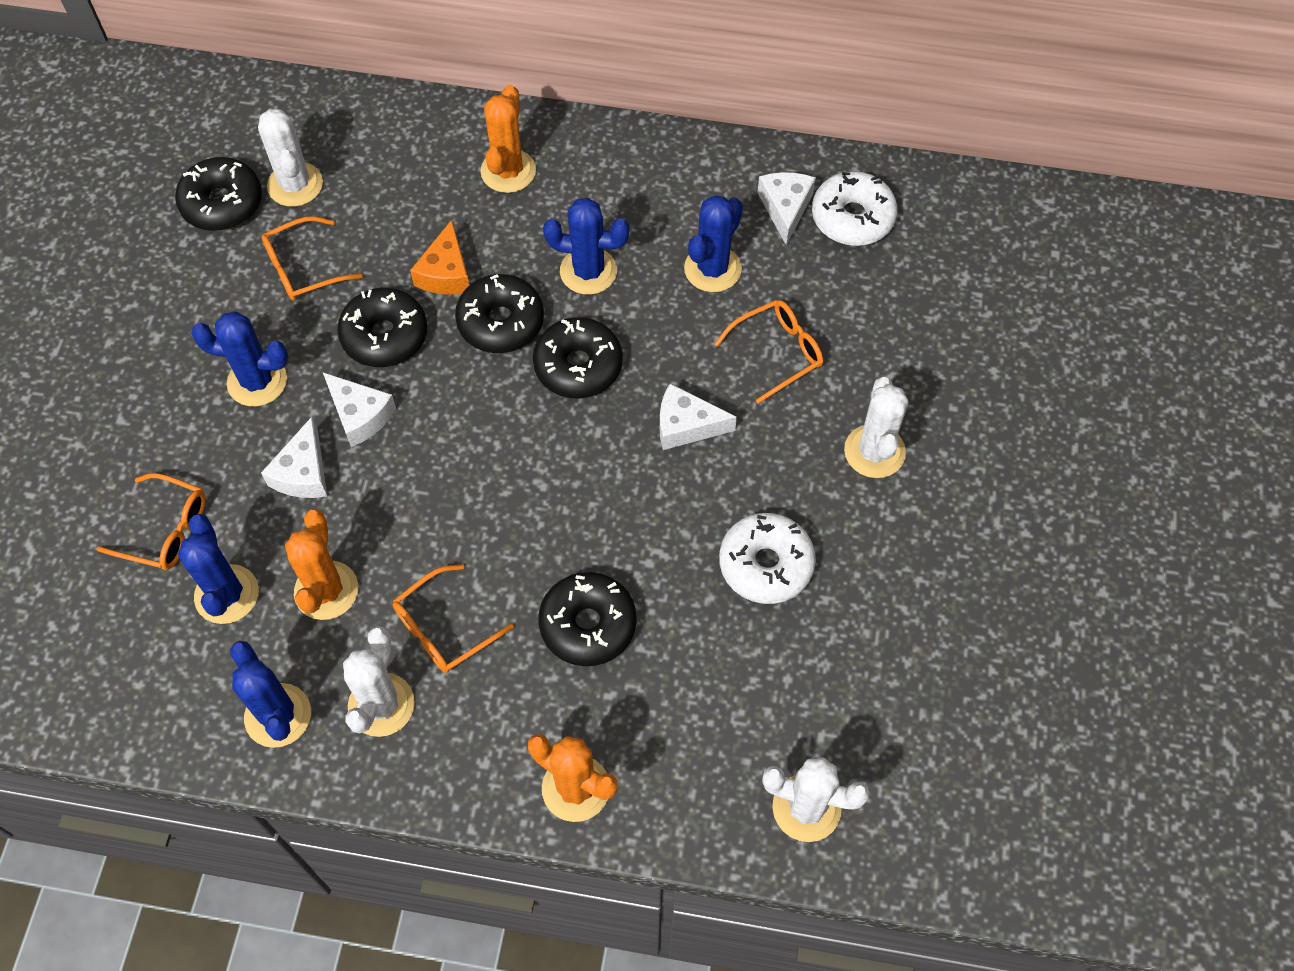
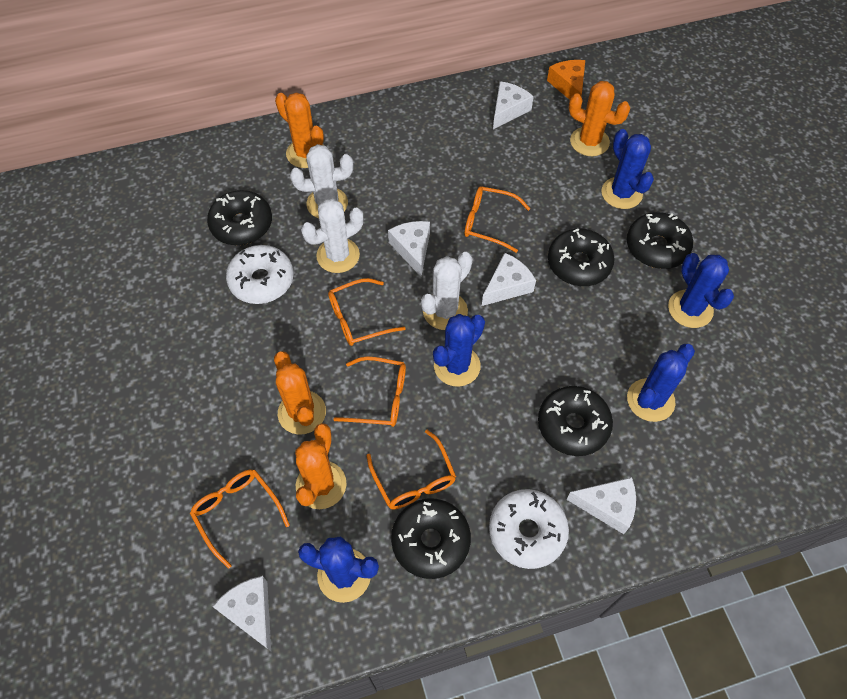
orange cactus: 3 -> 4
orange glasses: 4 -> 5
white cactus: 4 -> 3
white cheese: 4 -> 5

